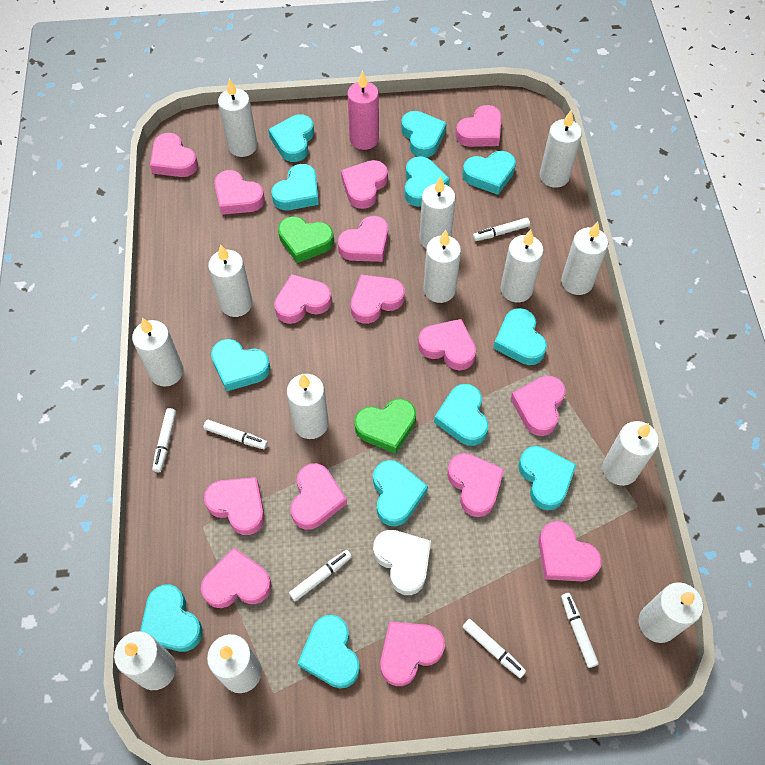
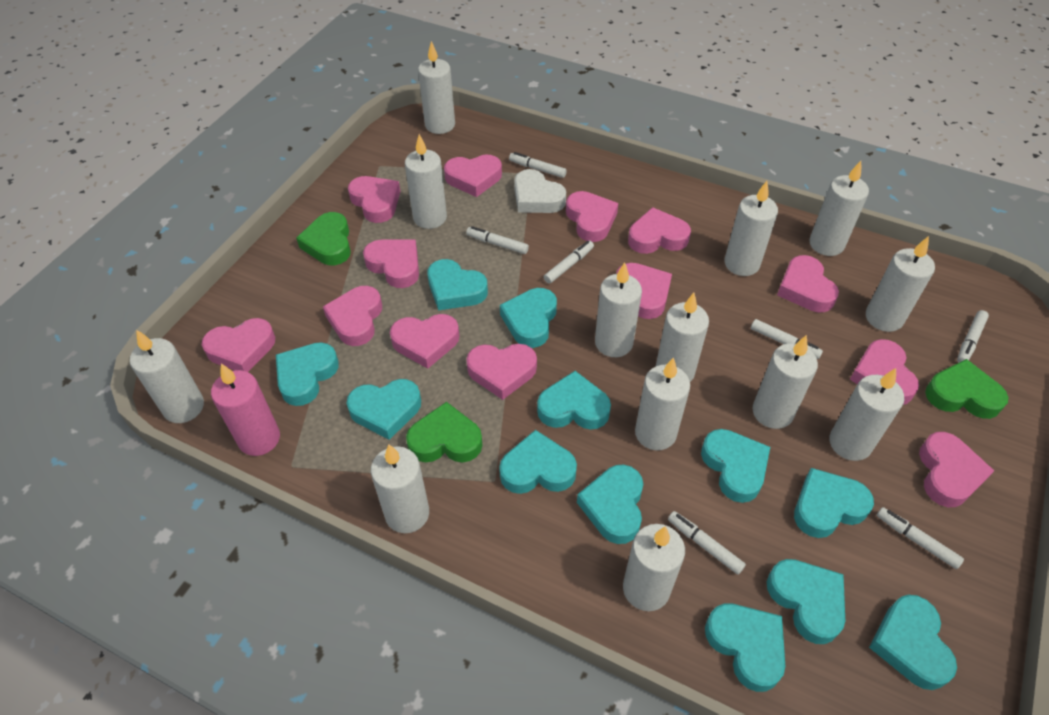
green heart: 2 -> 3
pink heart: 15 -> 13
white marker: 6 -> 7

